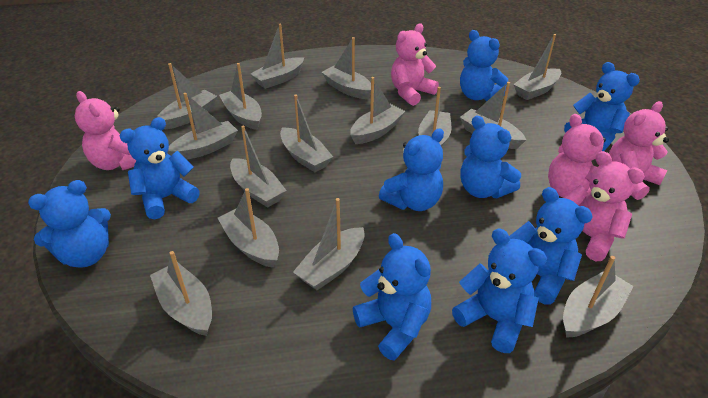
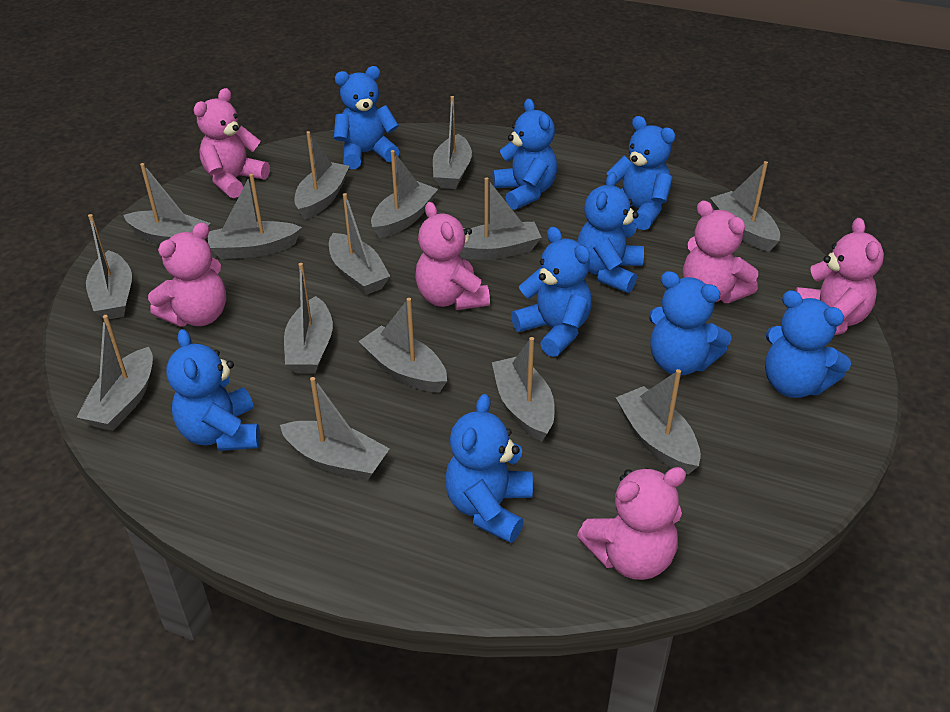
pink teddy bear: 5 -> 6

